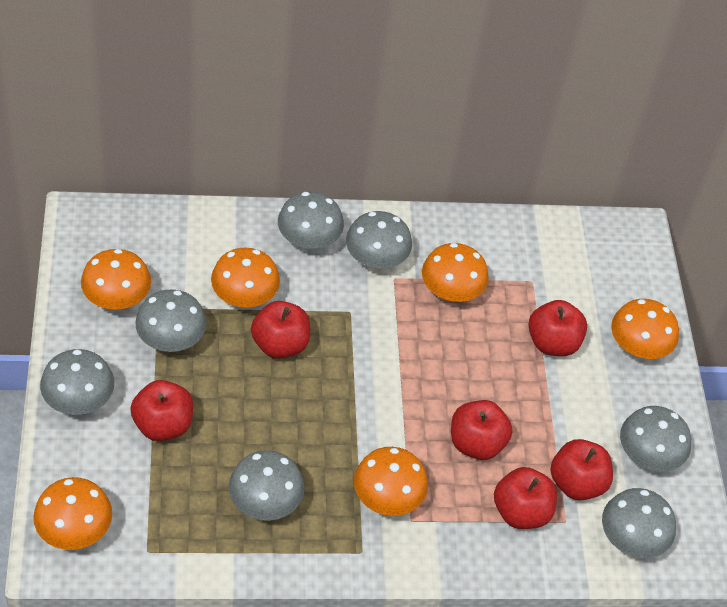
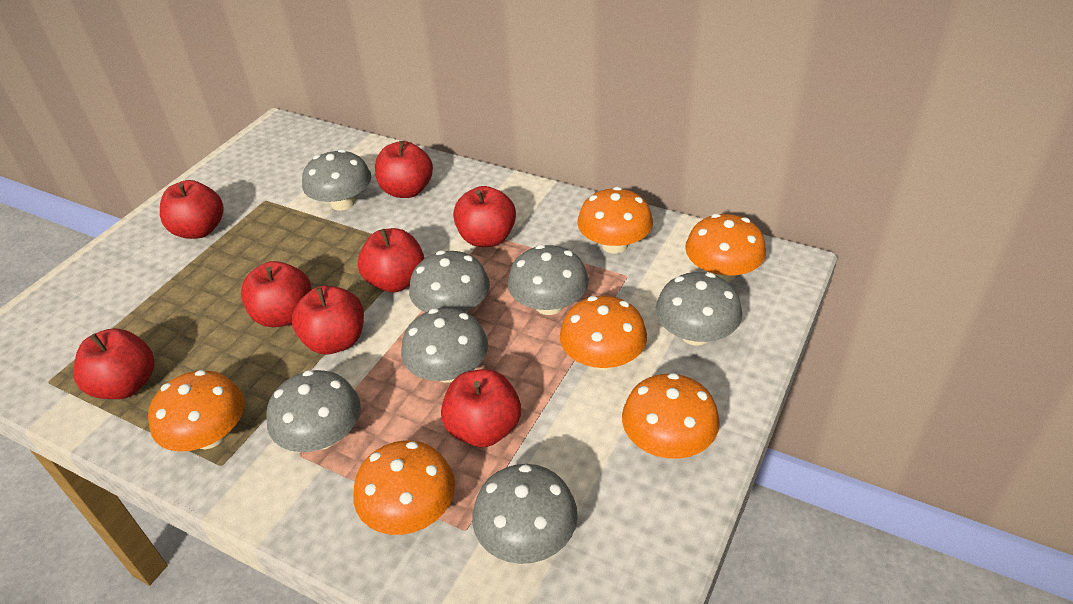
red apple: 6 -> 8

